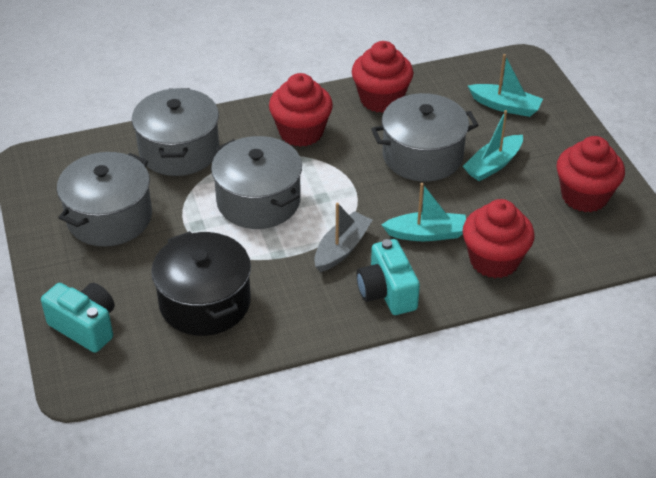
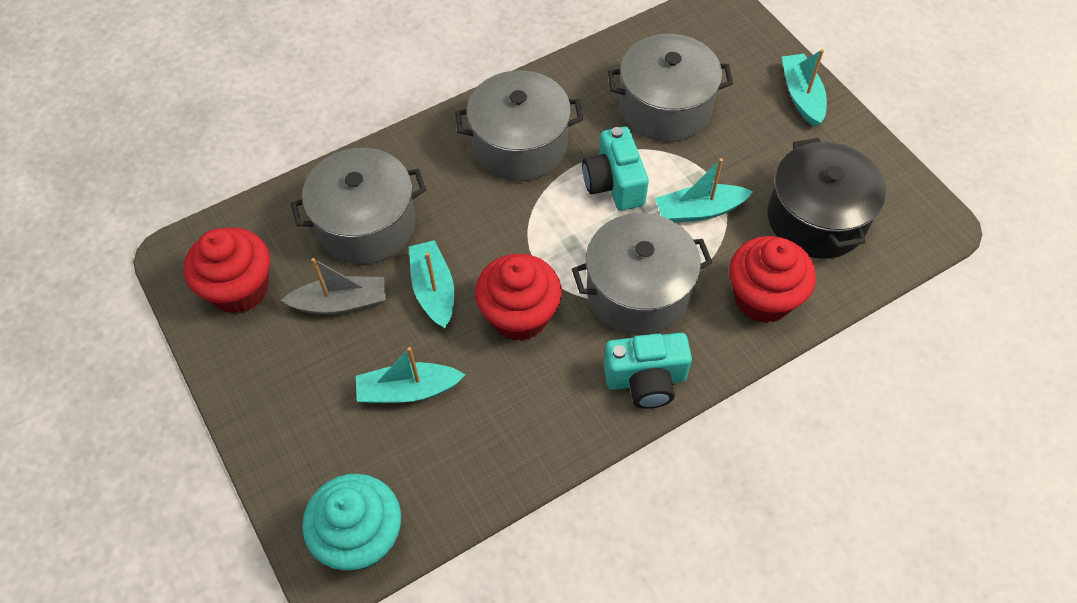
red cupcake: 4 -> 3
turquoise boat: 3 -> 4
turquoise cupcake: 0 -> 1

